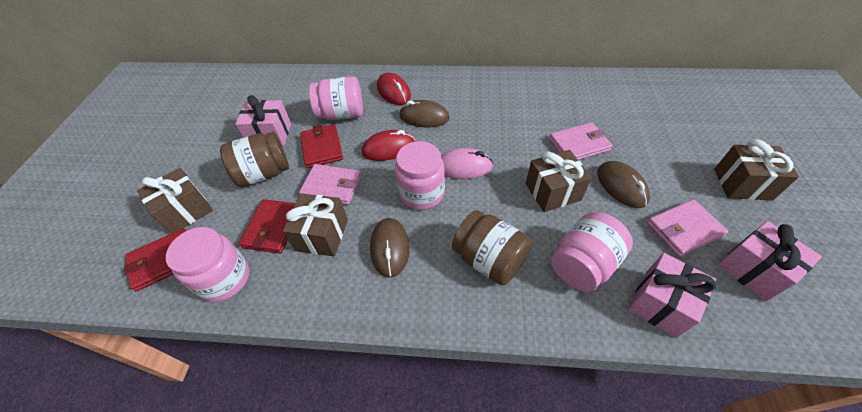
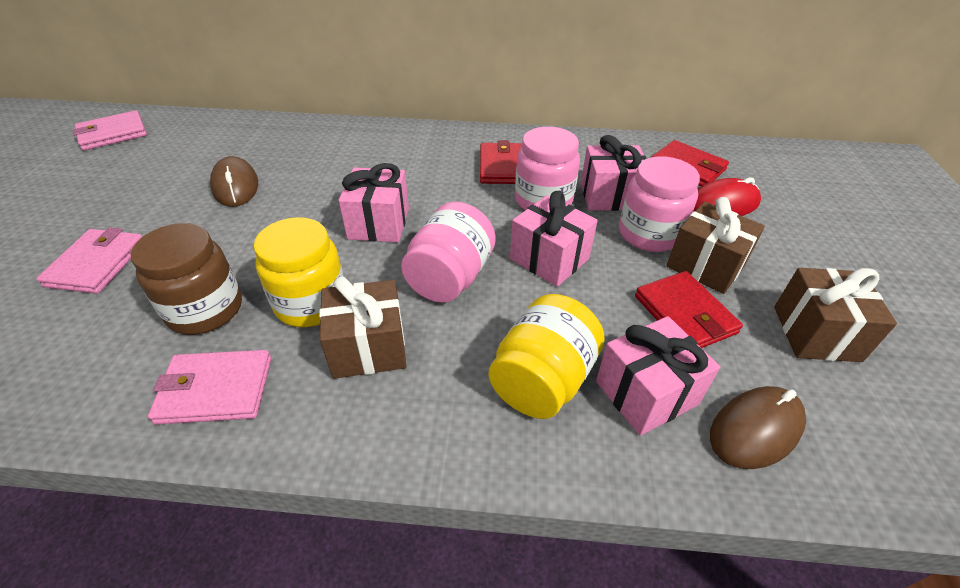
brown gift: 4 -> 3
brown jar: 2 -> 1
brown mouse: 3 -> 2
pink gift: 3 -> 4
pink jar: 4 -> 3
pink mouse: 1 -> 0
red mouse: 2 -> 1
yellow jar: 0 -> 2

